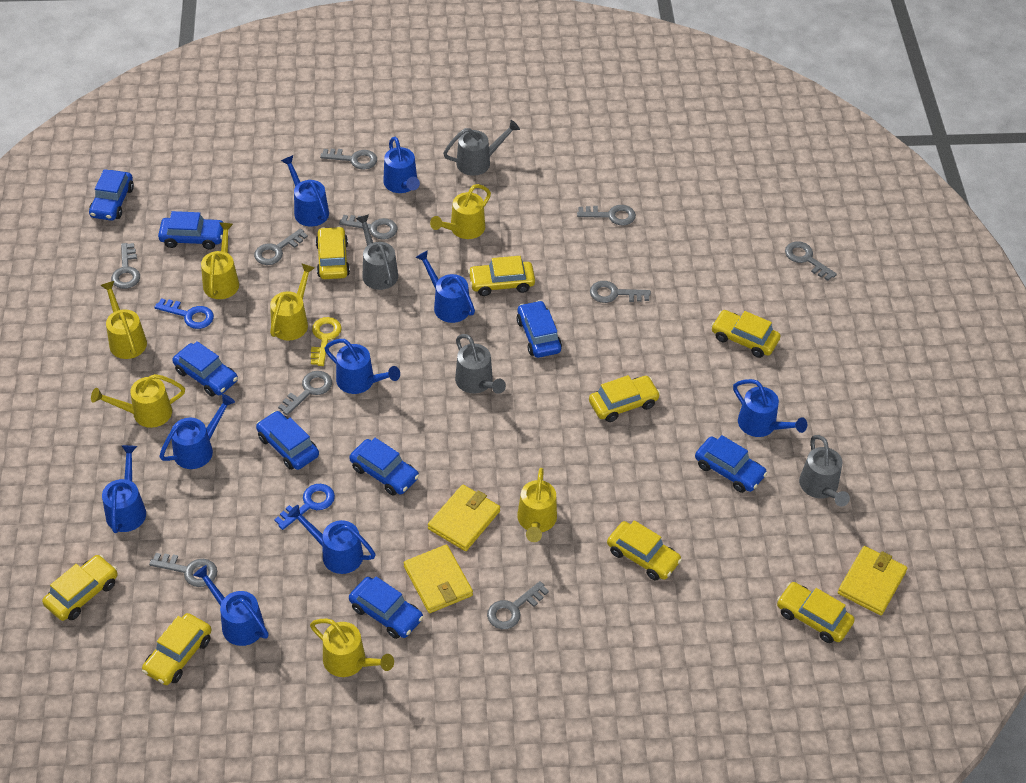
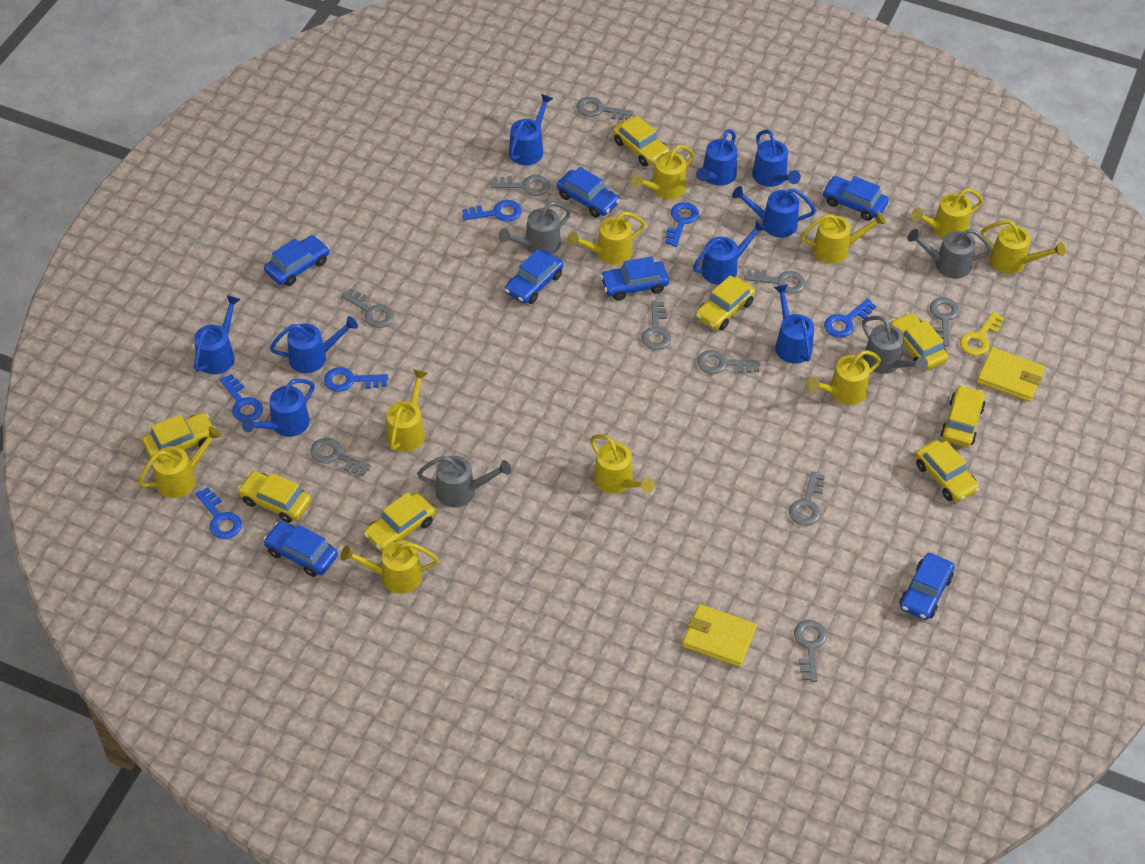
blue car: 8 -> 7
blue key: 2 -> 6
yellow wallet: 3 -> 2
yellow watering can: 7 -> 10

